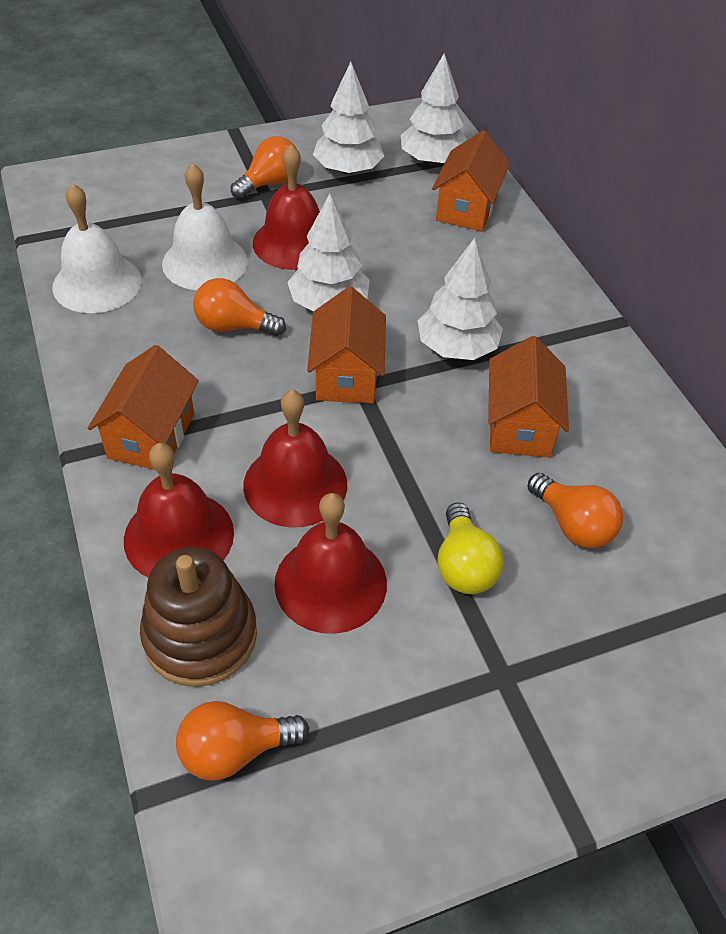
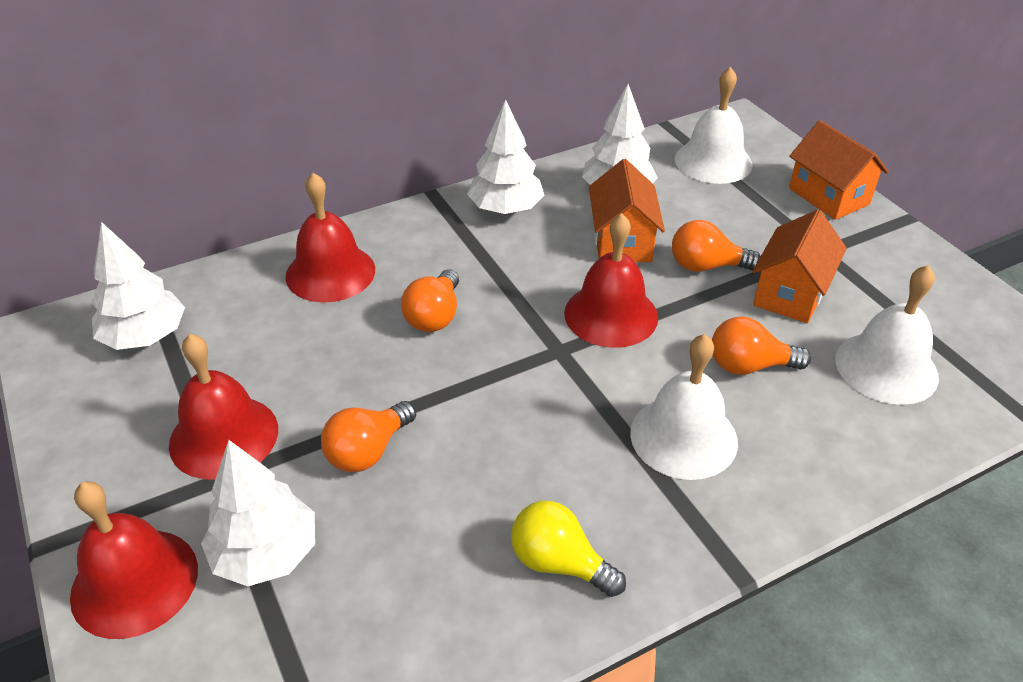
brown stacking toy: 1 -> 0
orange house: 4 -> 3
white bell: 2 -> 3

